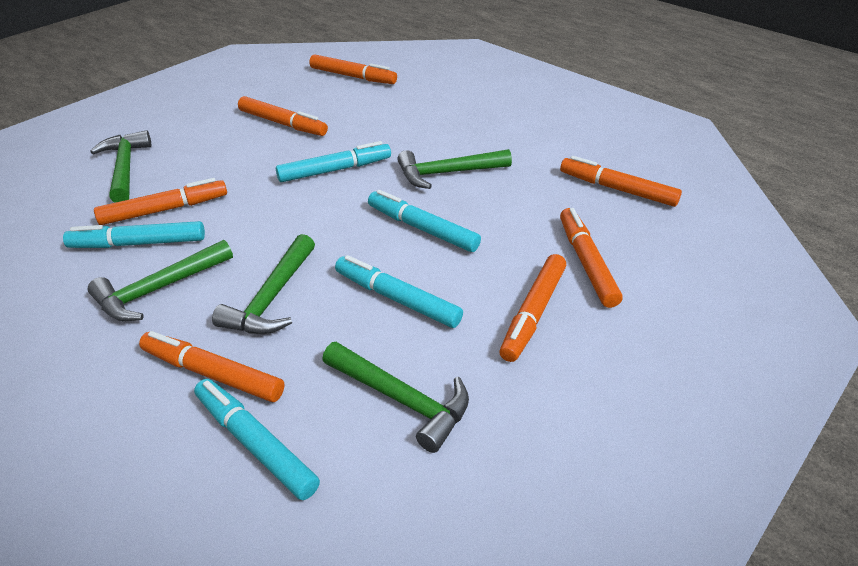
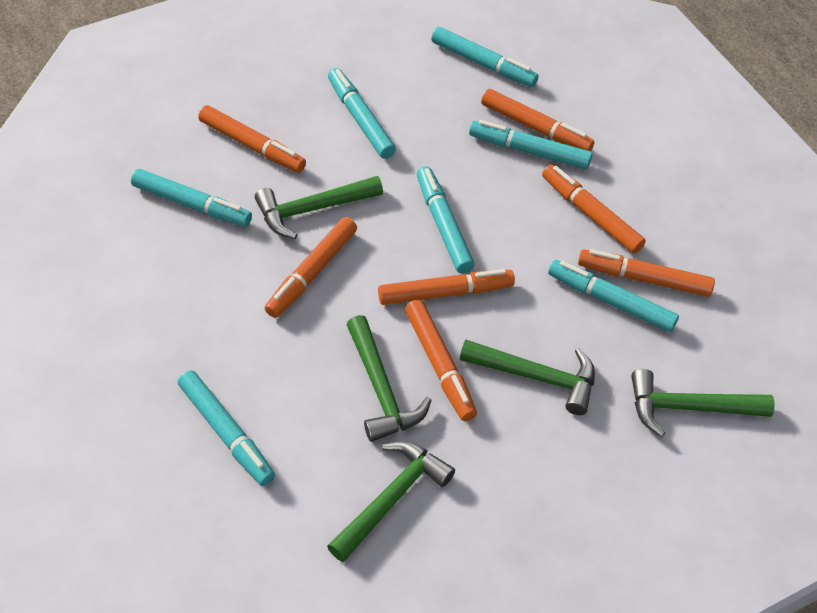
turquoise marker: 5 -> 7

